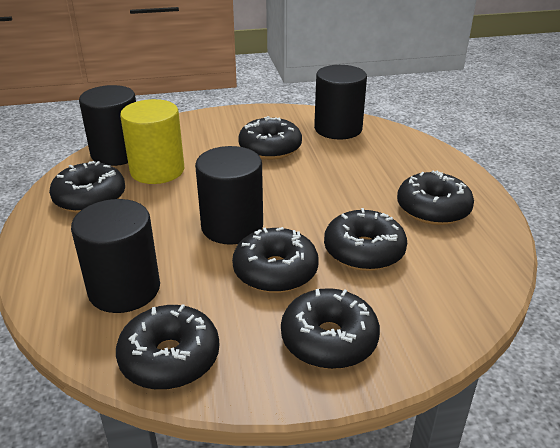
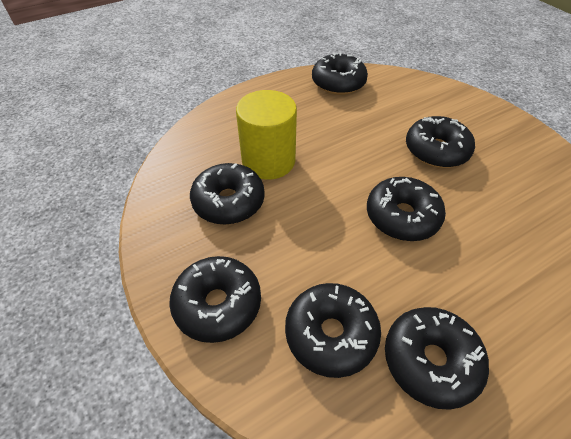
black cylinder: 4 -> 0

